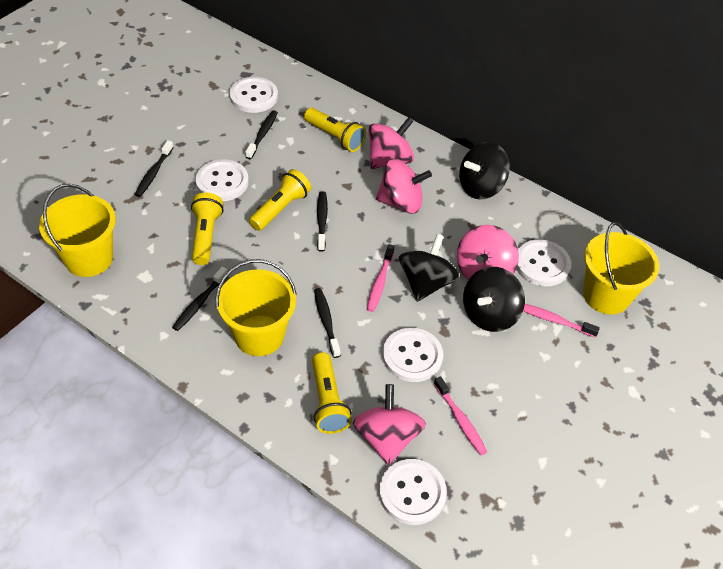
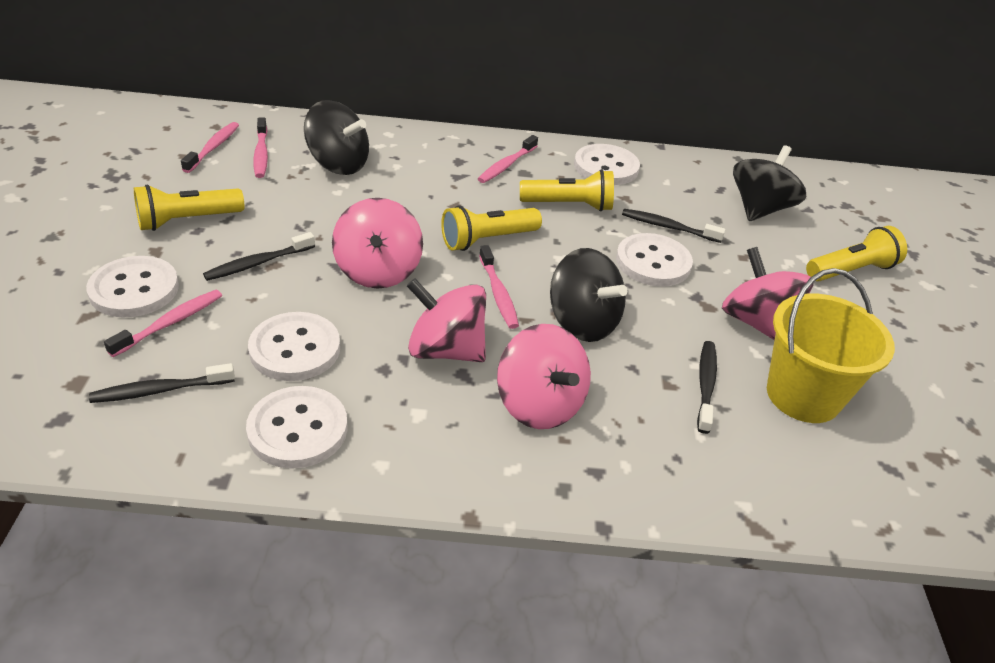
black toothbrush: 5 -> 4
pink toothbrush: 3 -> 5
yellow bucket: 3 -> 1

